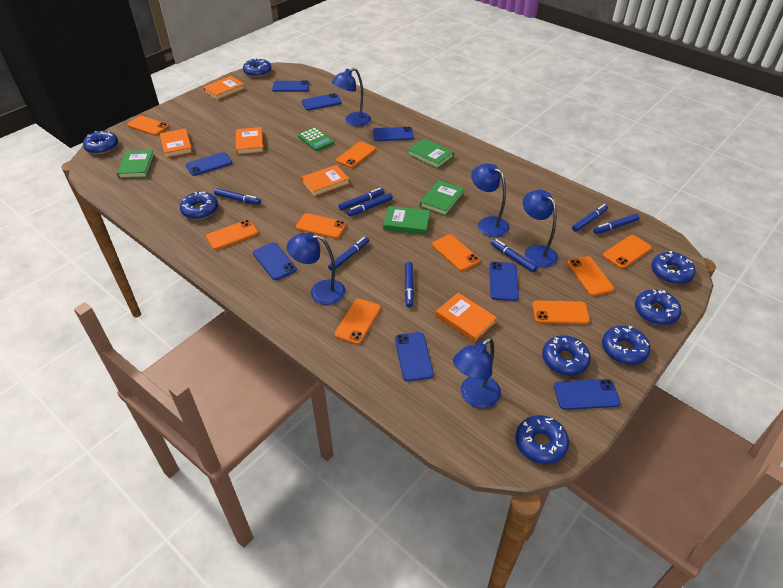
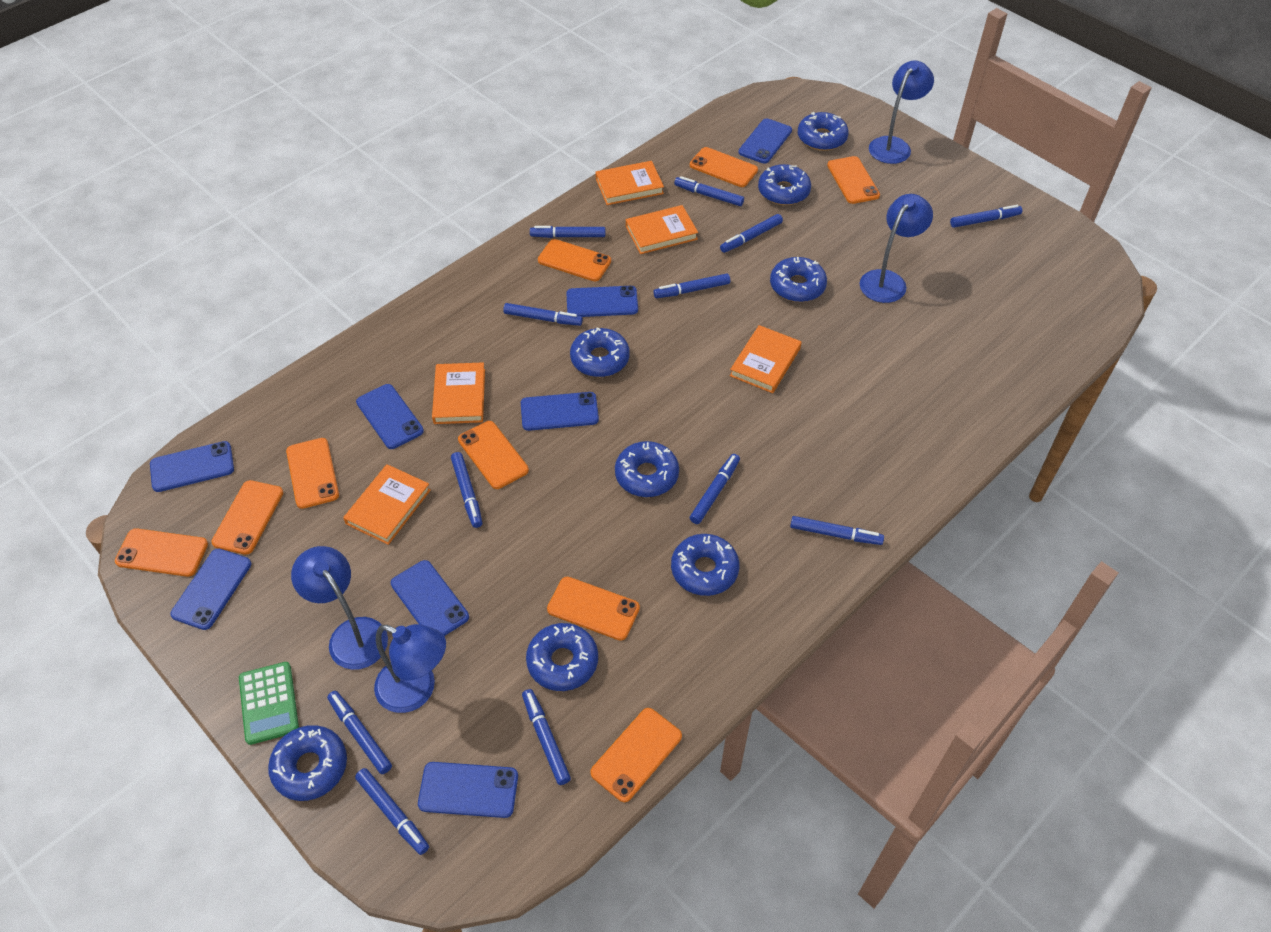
blue lamp: 5 -> 4
blue marker: 8 -> 12
green book: 4 -> 0

